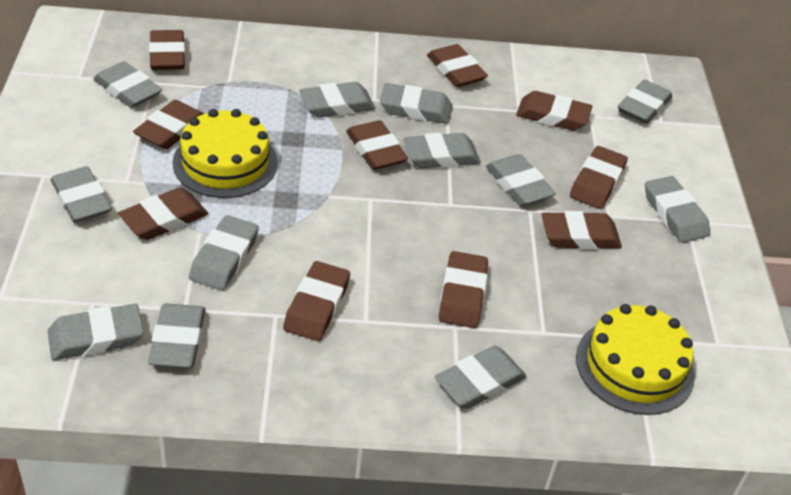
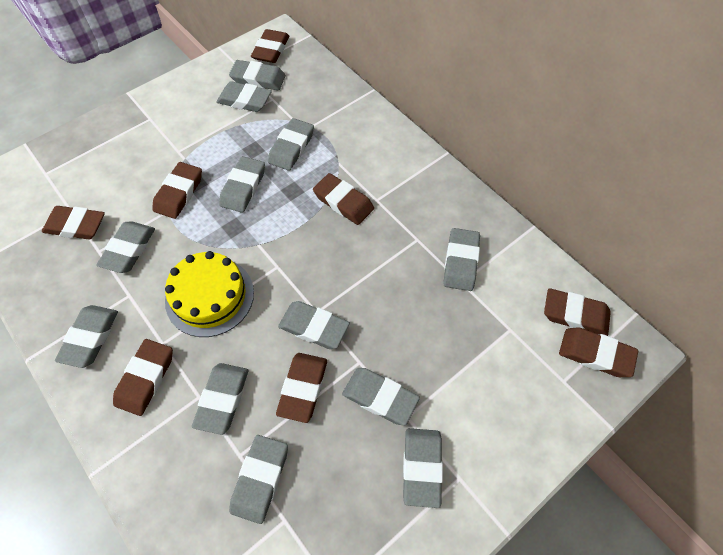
brown eraser: 10 -> 8
yellow cake: 2 -> 1

